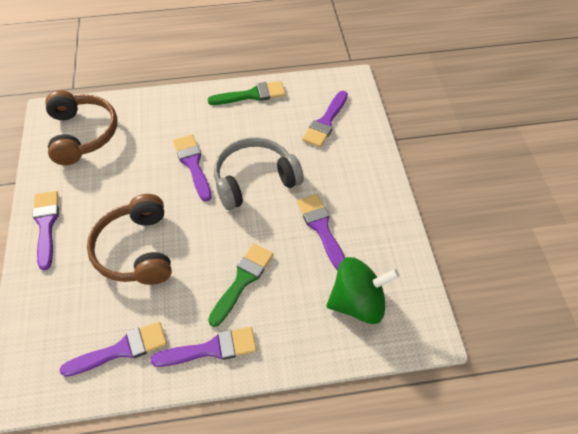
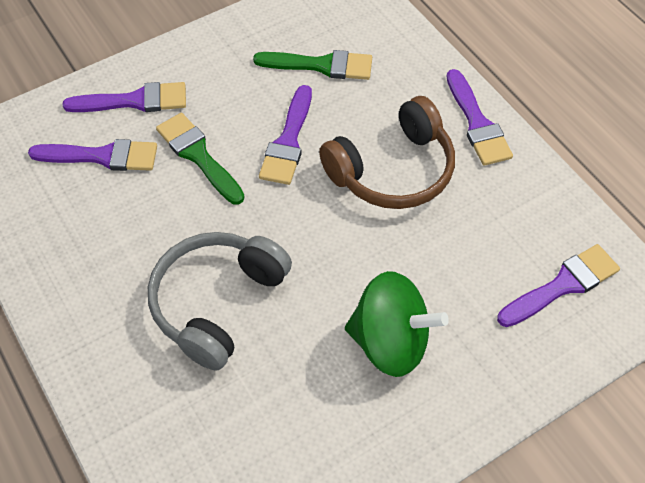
brown headphones: 2 -> 1
purple brush: 6 -> 5

